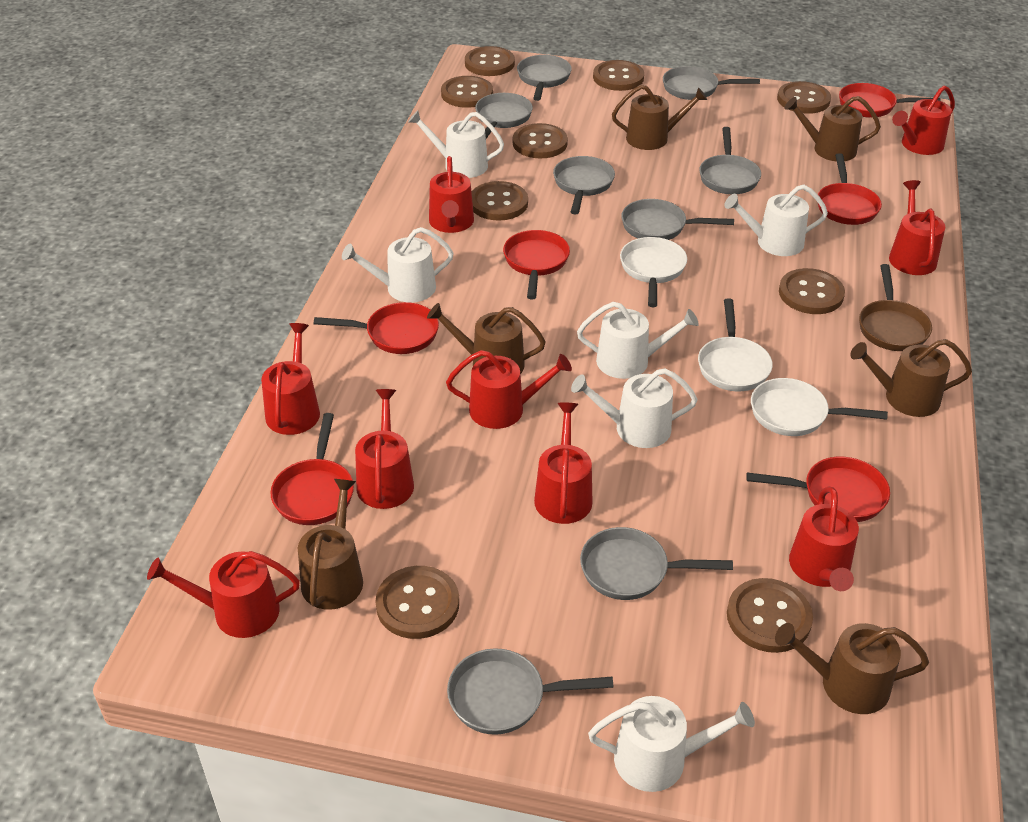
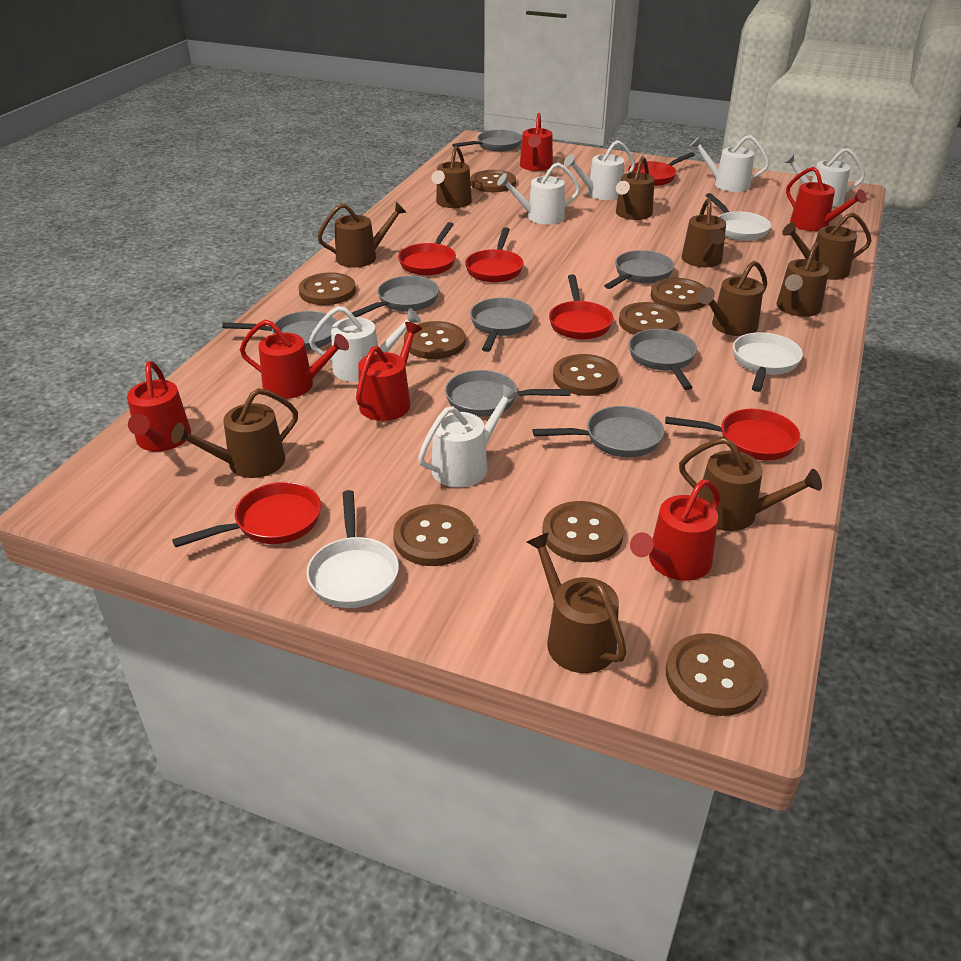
brown pan: 1 -> 0
brown watering can: 6 -> 10
red watering can: 9 -> 6

